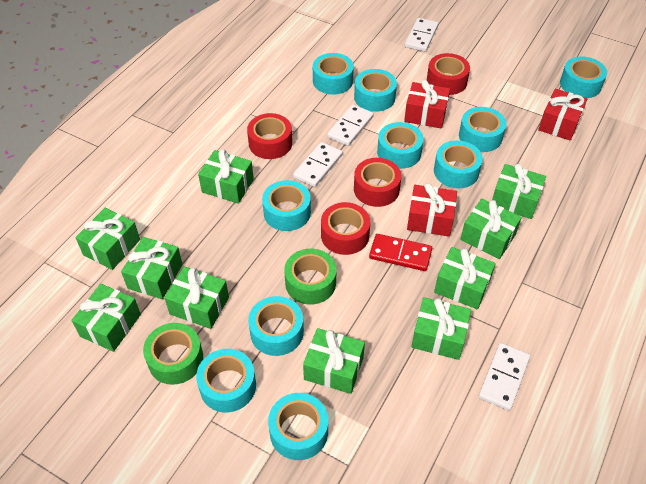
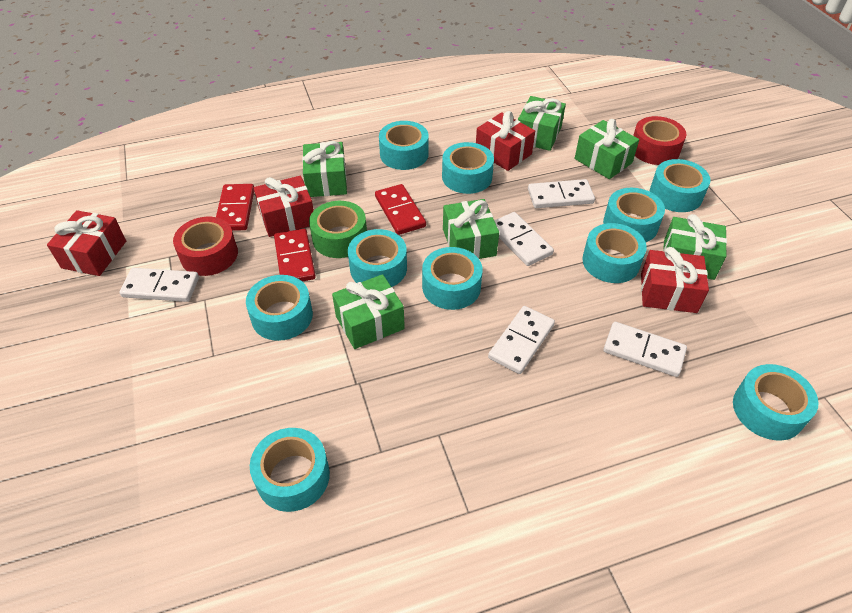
green gift: 10 -> 6
green tape: 2 -> 1
red domino: 1 -> 3
red gift: 3 -> 4
red tape: 4 -> 2
white domino: 4 -> 5

